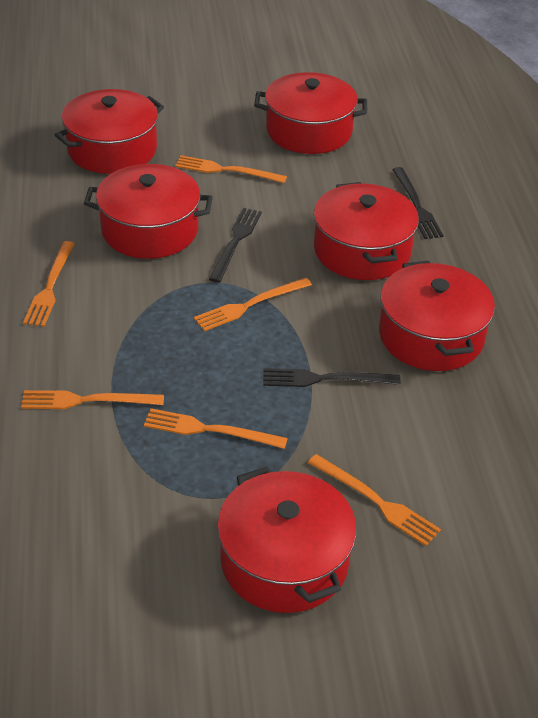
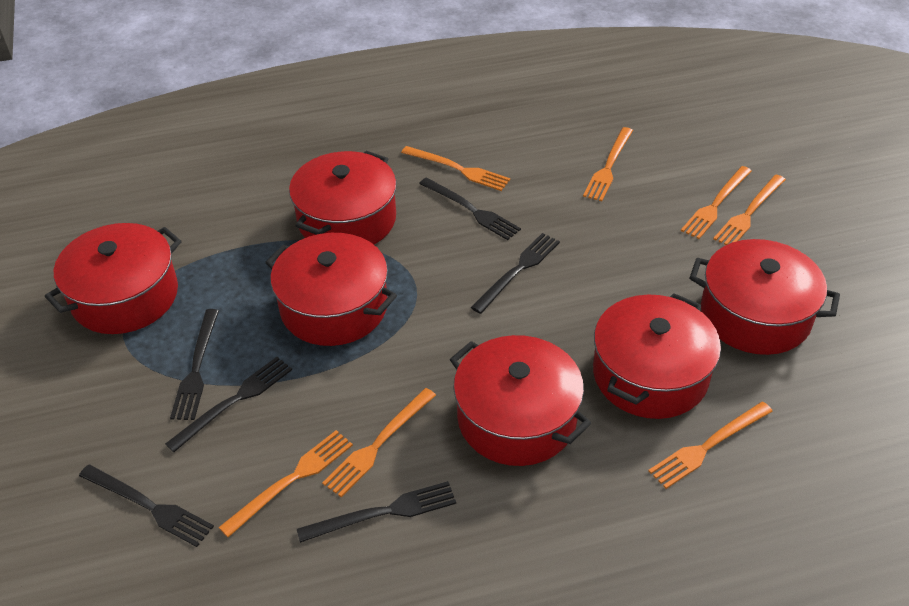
black fork: 3 -> 6
orange fork: 6 -> 7

